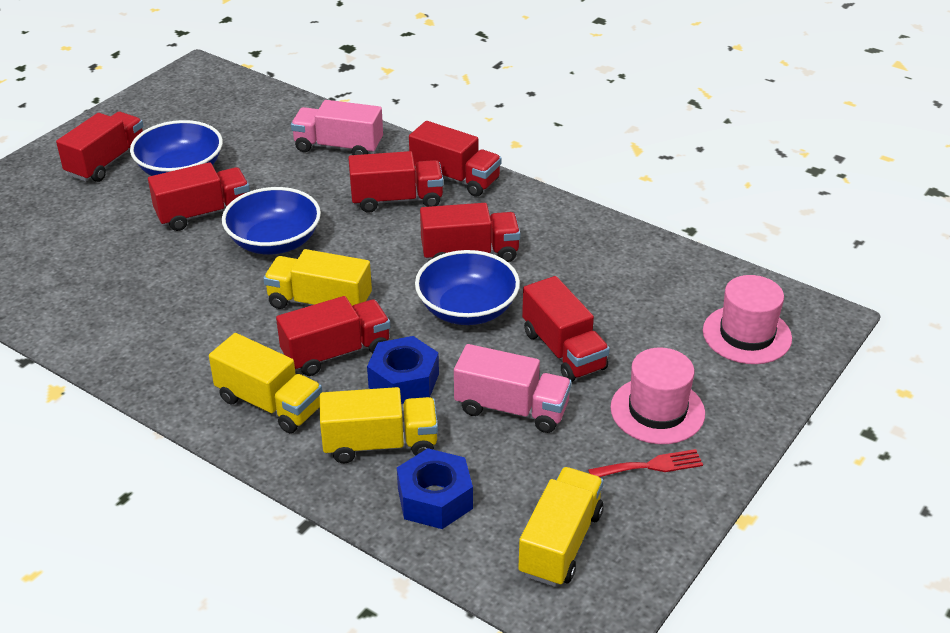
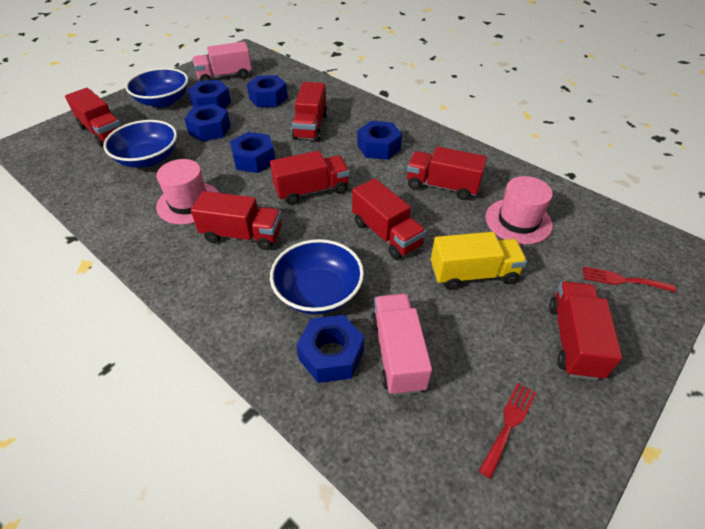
blue nut: 2 -> 6
red fork: 1 -> 2
yellow truck: 4 -> 1

